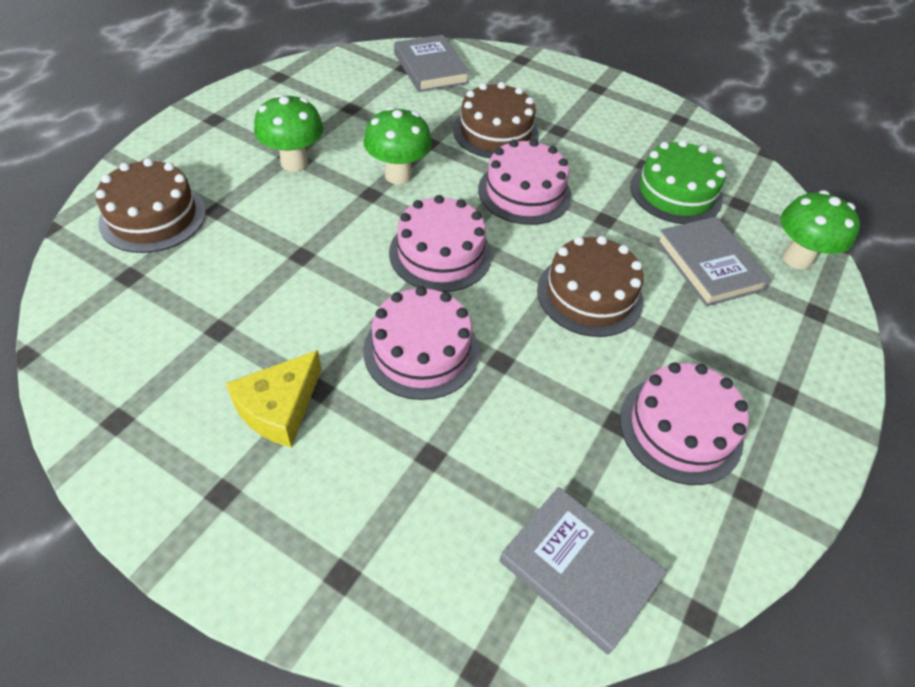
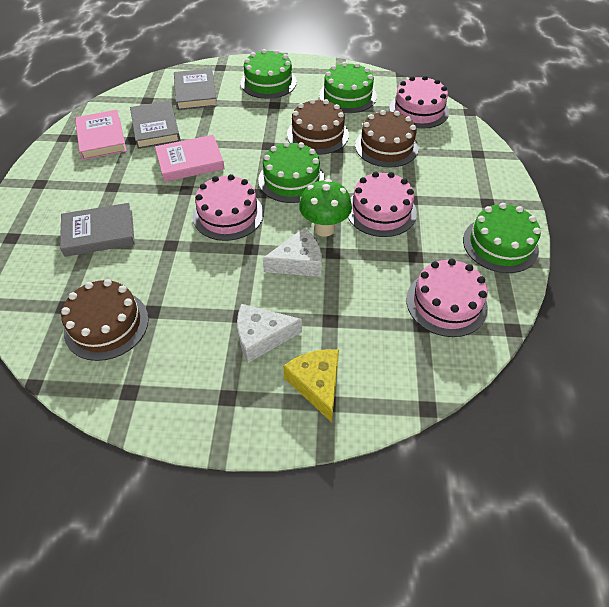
green cake: 1 -> 4
green mushroom: 3 -> 1
pink book: 0 -> 2
white cheese: 0 -> 2

